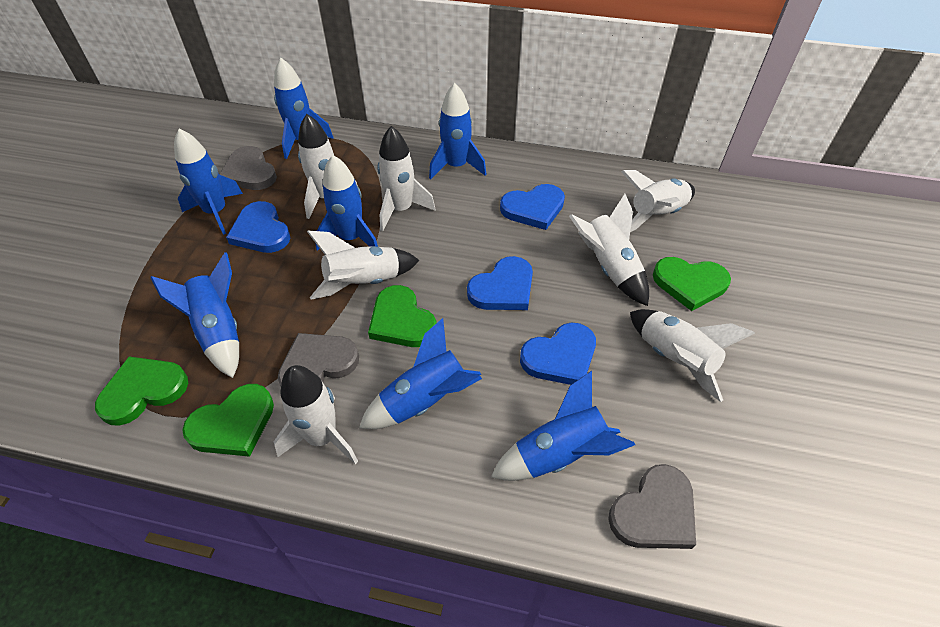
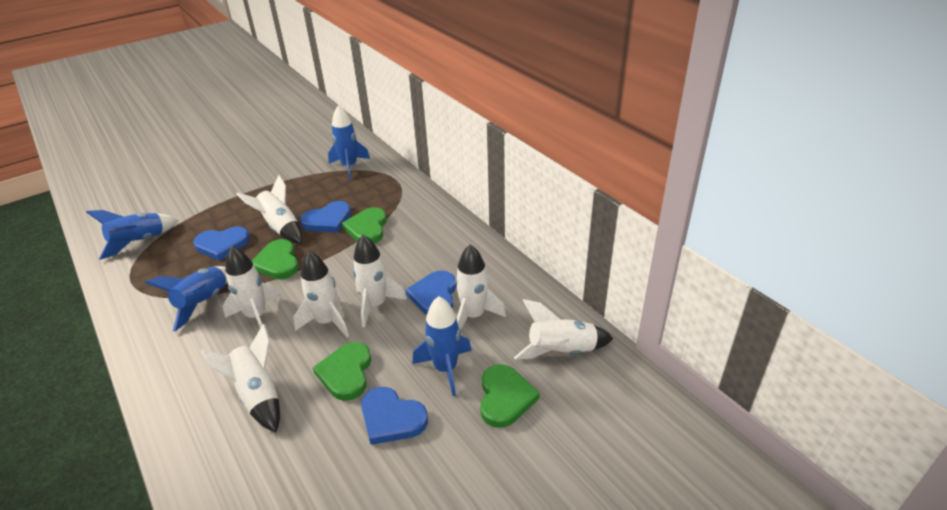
blue rocket: 7 -> 4
grey heart: 3 -> 0

